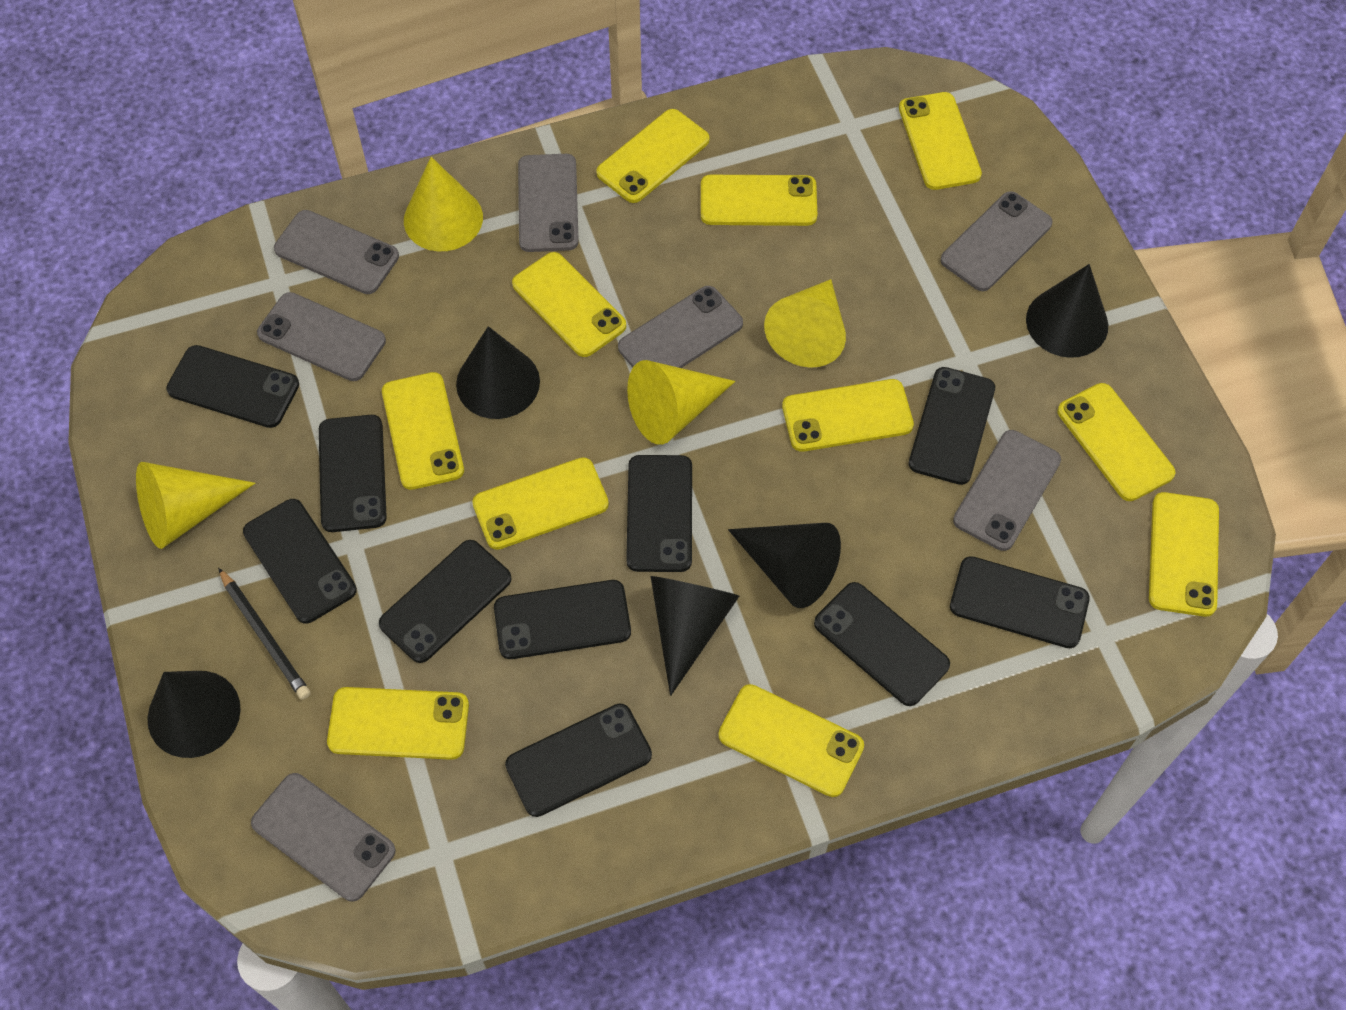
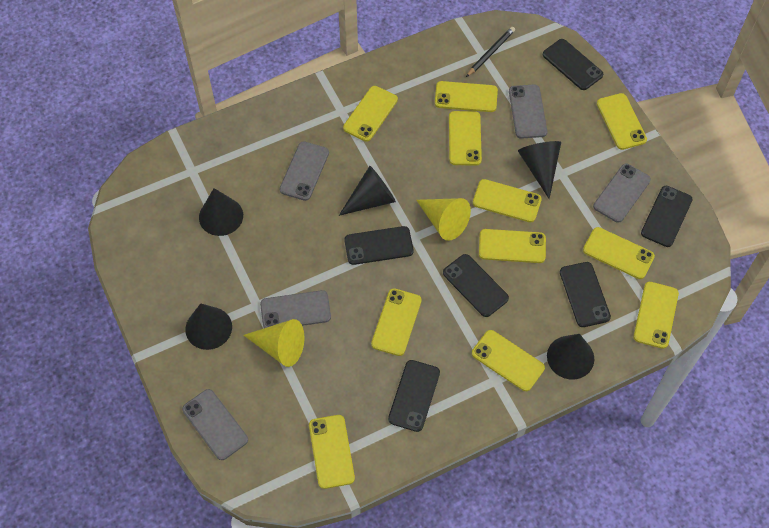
black phone: 10 -> 6
grey phone: 7 -> 5
yellow cone: 4 -> 2

